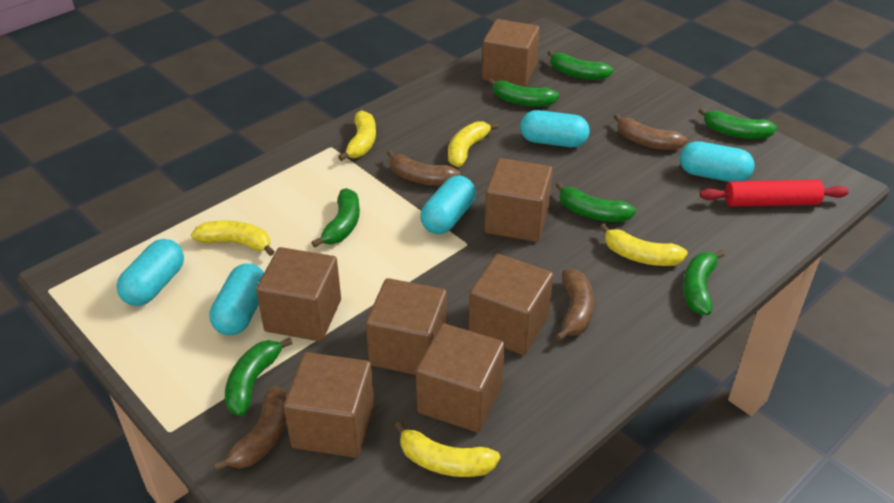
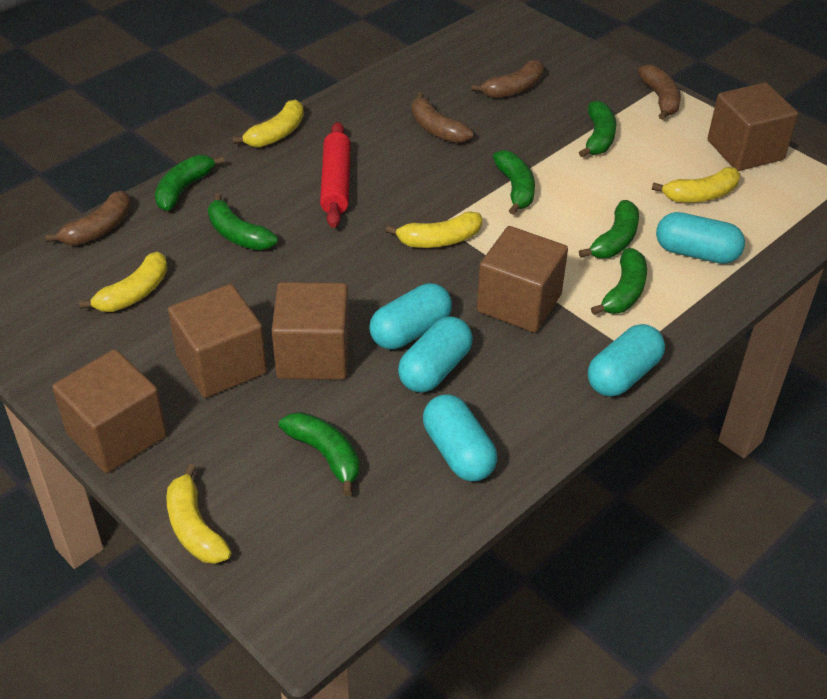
brown cube: 7 -> 5

